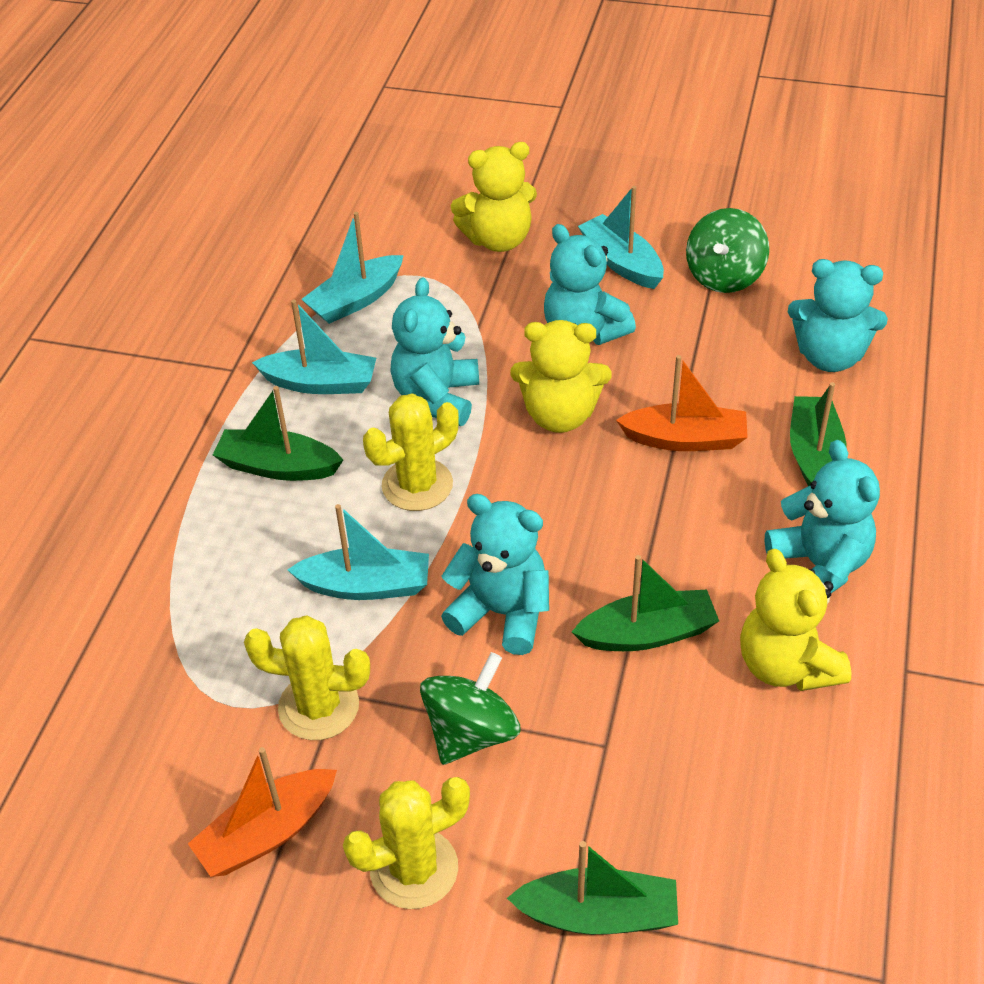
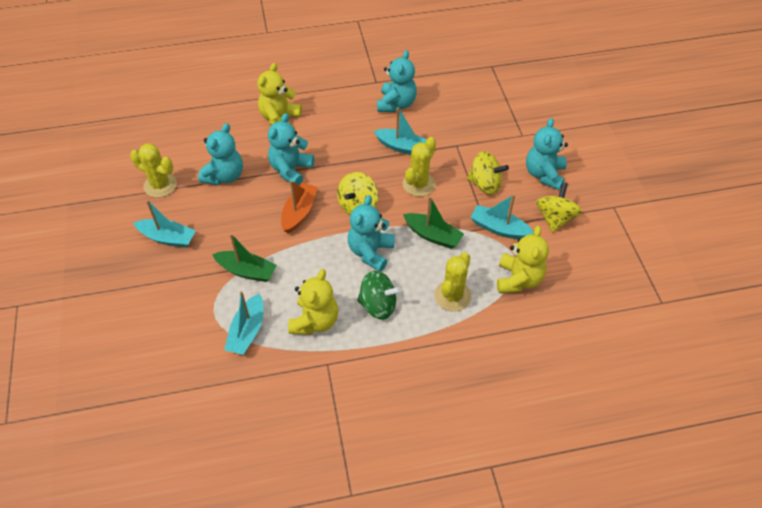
green boat: 4 -> 2
green spinning top: 2 -> 1
orange boat: 2 -> 1
yellow spinning top: 0 -> 3

